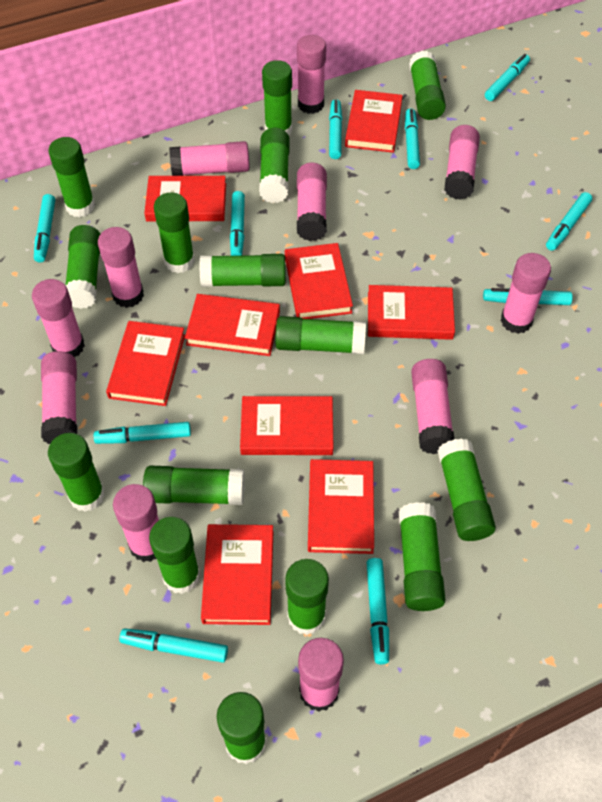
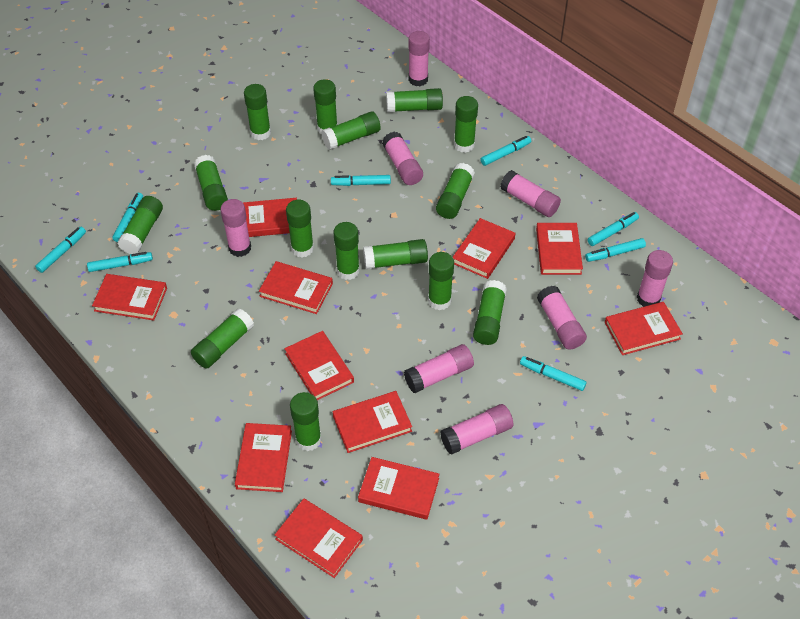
pink glue stick: 11 -> 8
red book: 9 -> 11
turquoise marker: 10 -> 8

